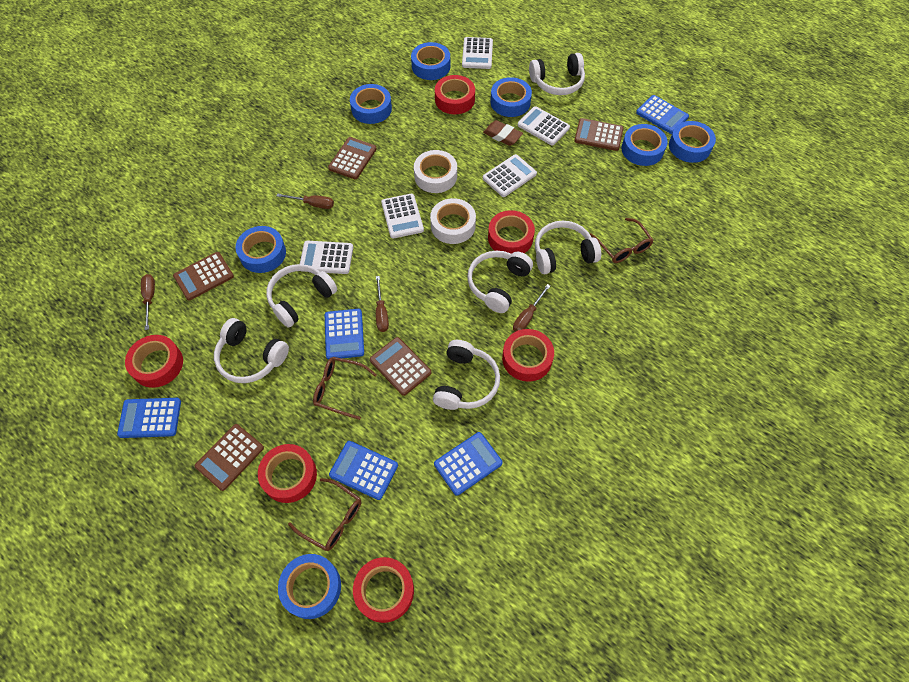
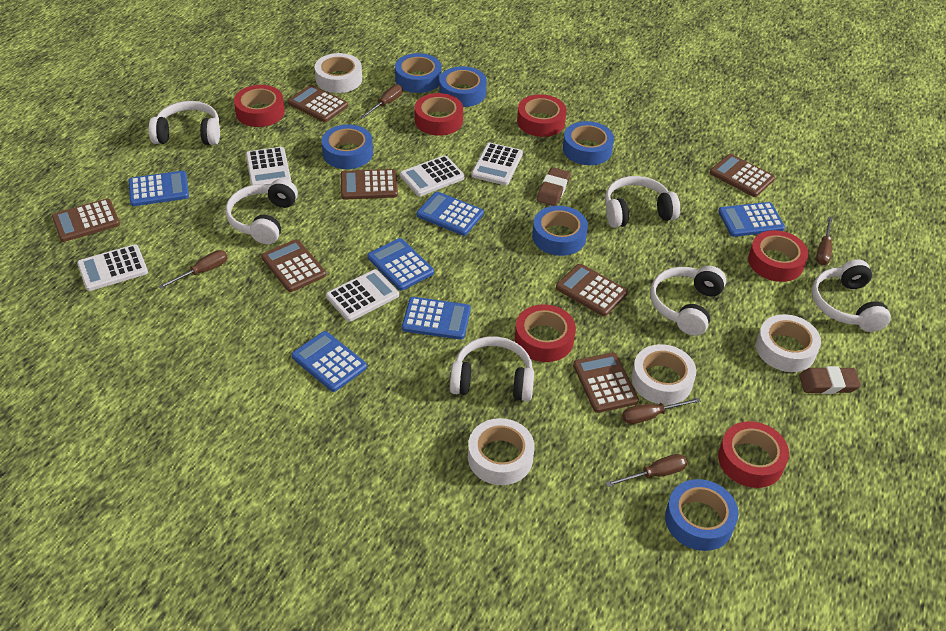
blue calculator: 5 -> 6
blue tape: 7 -> 6
brown calculator: 5 -> 7
brown eraser: 1 -> 2
brown glasses: 3 -> 0
brown screwdriver: 4 -> 5
white tape: 2 -> 4

